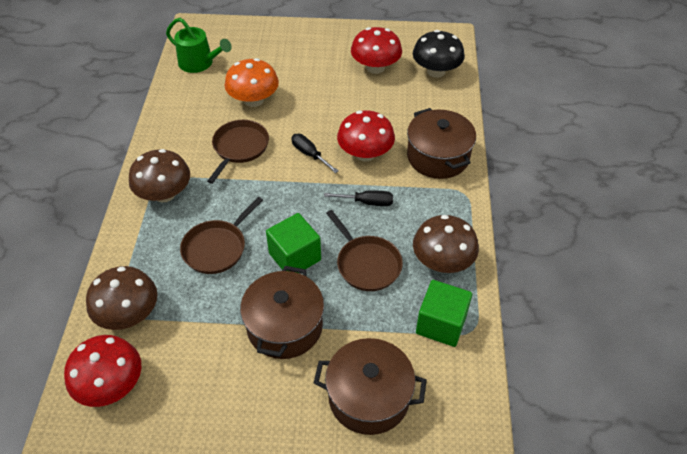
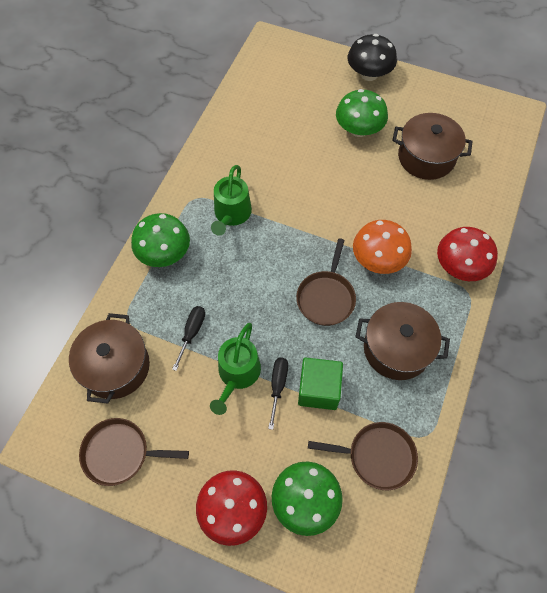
brown mushroom: 3 -> 0
green cube: 2 -> 1
green mushroom: 0 -> 3
green watering can: 1 -> 2
red mushroom: 3 -> 2

